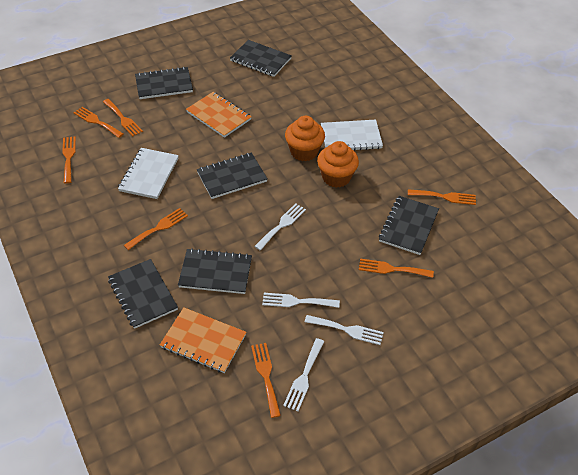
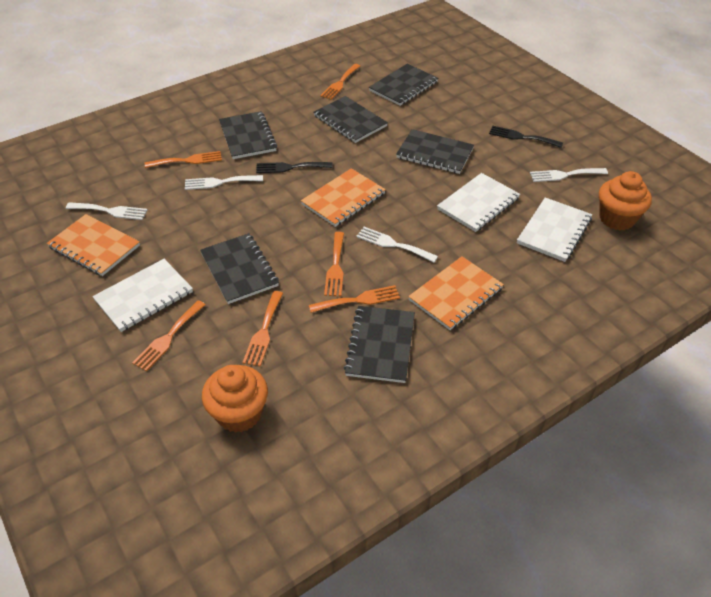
black fork: 0 -> 2
orange fork: 7 -> 6
orange notebook: 2 -> 3
white notebook: 2 -> 3

